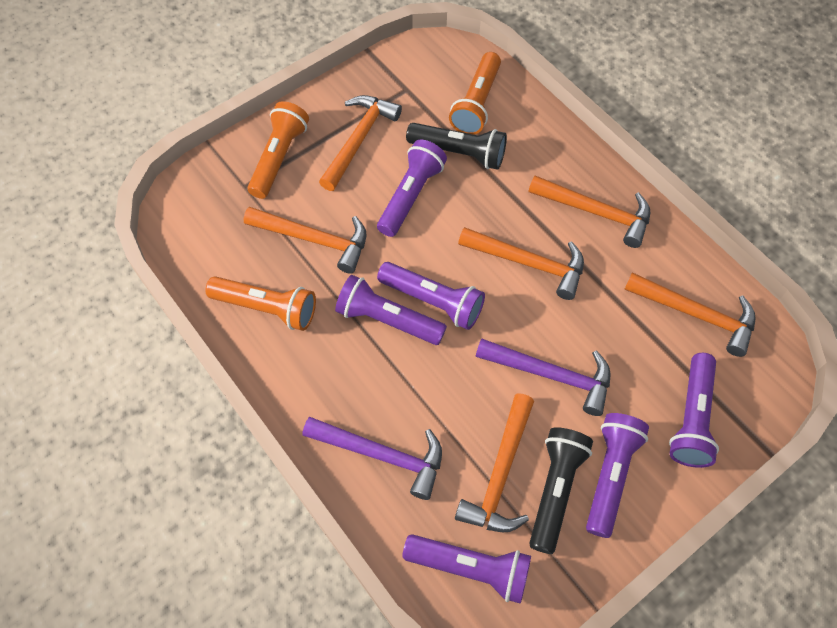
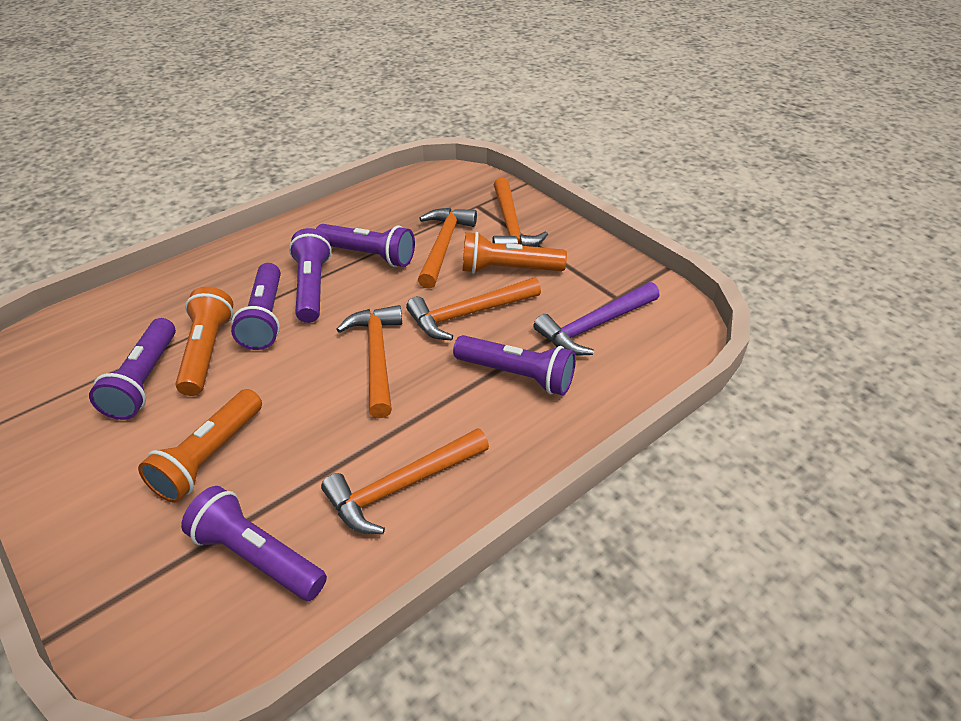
black flashlight: 2 -> 0
orange hammer: 6 -> 5
purple hammer: 2 -> 1

